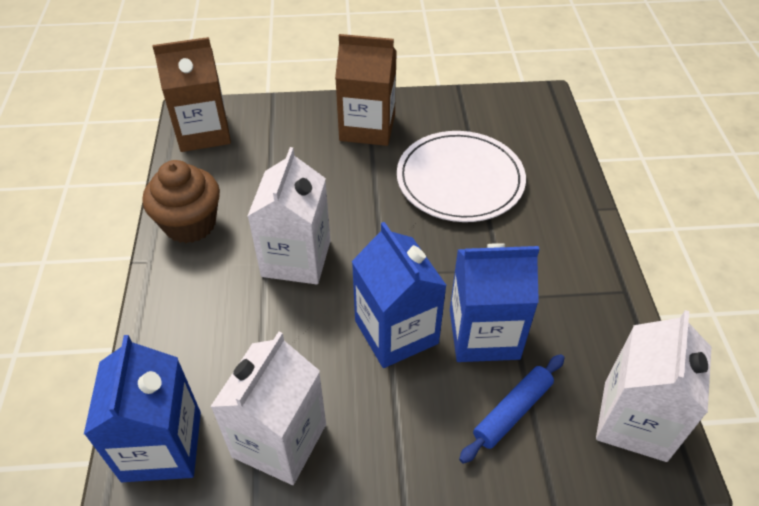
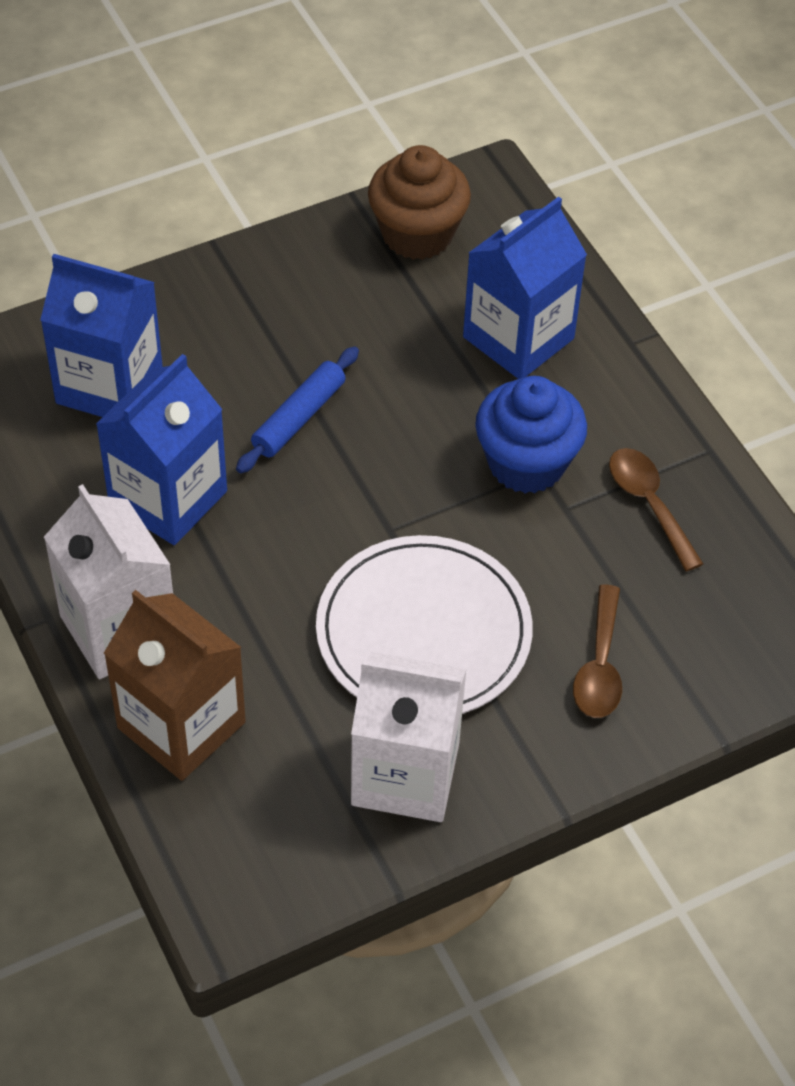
blue cupcake: 0 -> 1
brown carton: 2 -> 1
brown spoon: 0 -> 2
white carton: 3 -> 2

